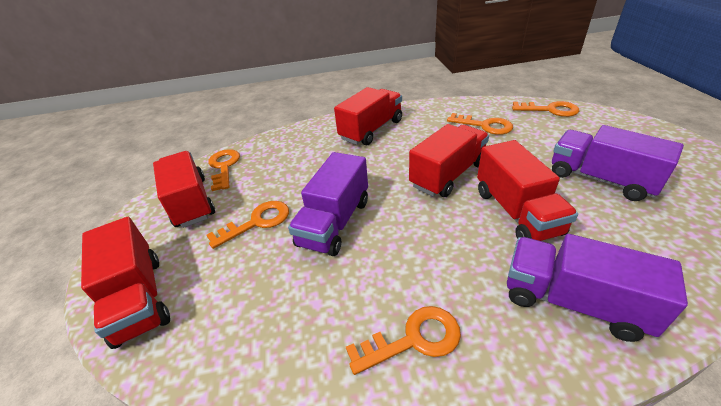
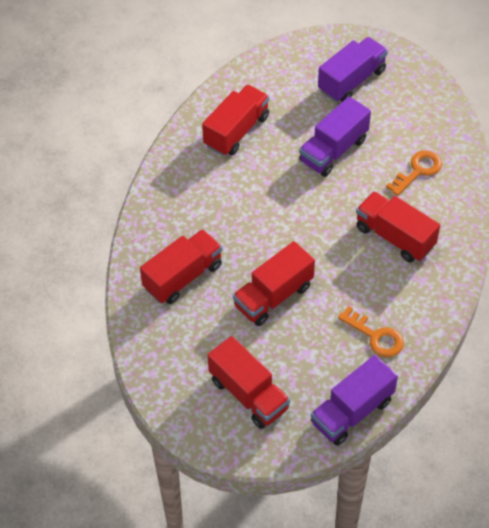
orange key: 5 -> 2

